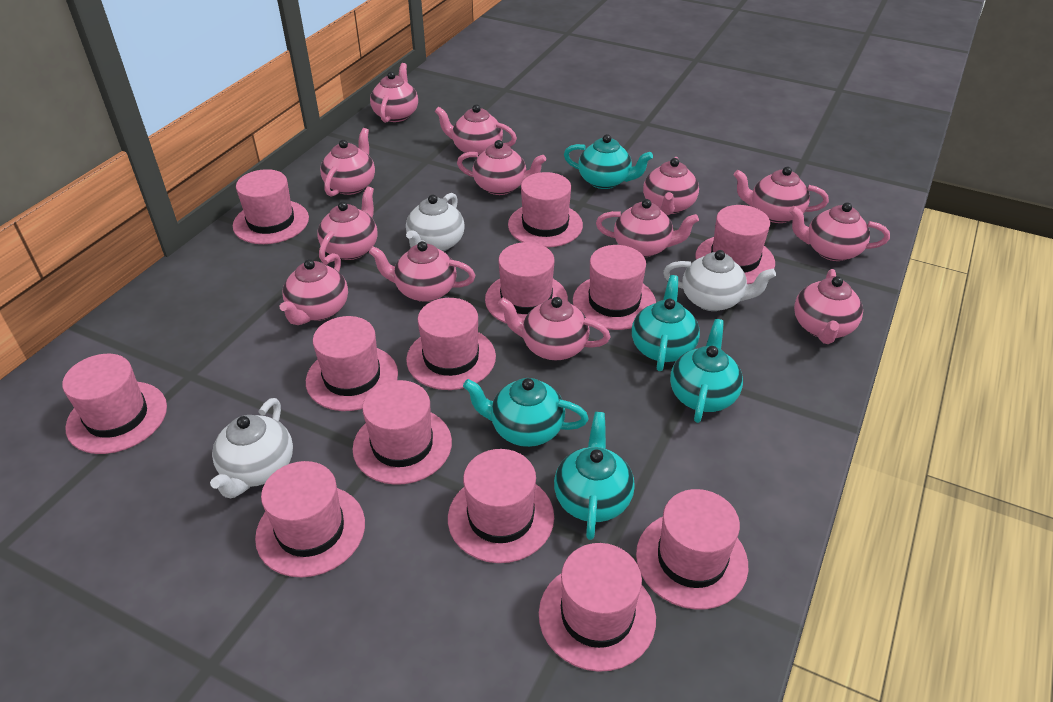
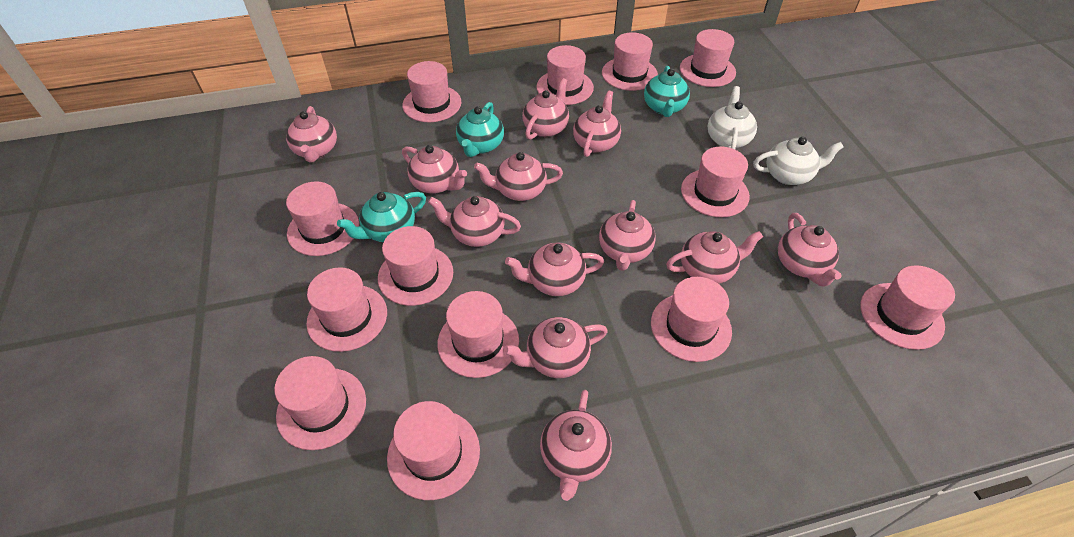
pink teapot: 13 -> 12
turquoise teapot: 5 -> 3
white teapot: 3 -> 2

